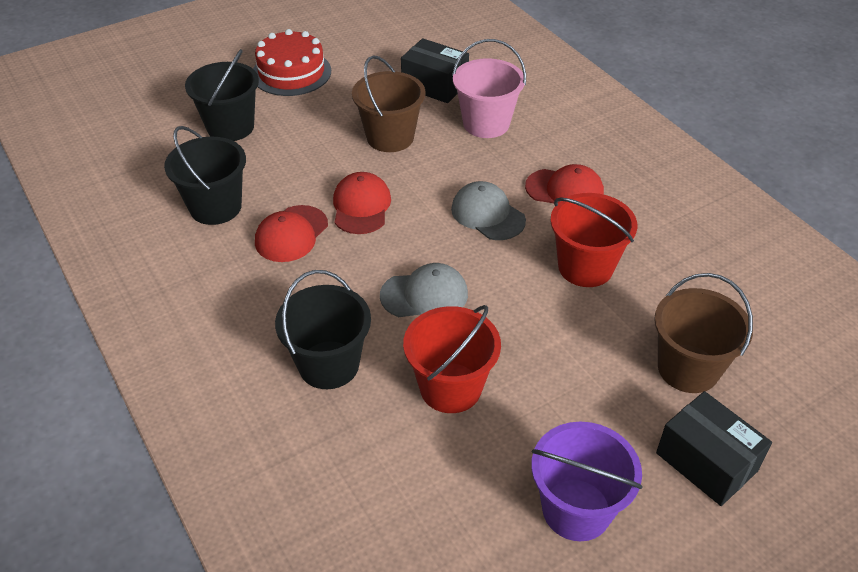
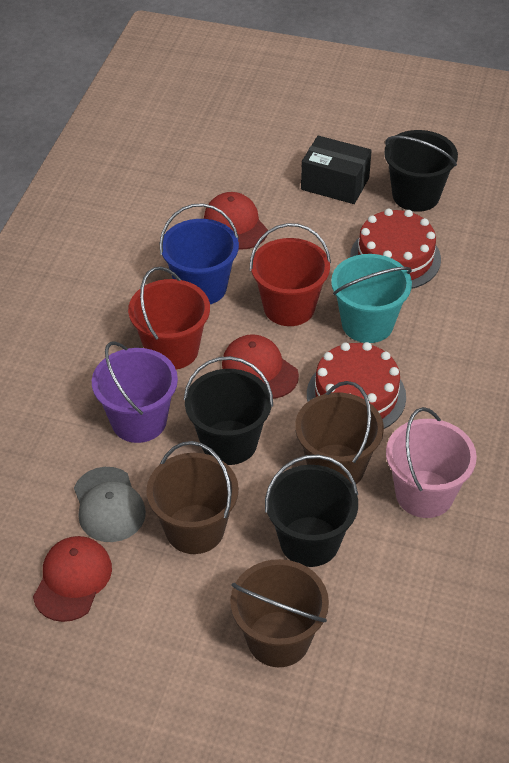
black box: 2 -> 1
blue bucket: 0 -> 1
brown bucket: 2 -> 3
grey cap: 2 -> 1
red cake: 1 -> 2
turquoise bucket: 0 -> 1

